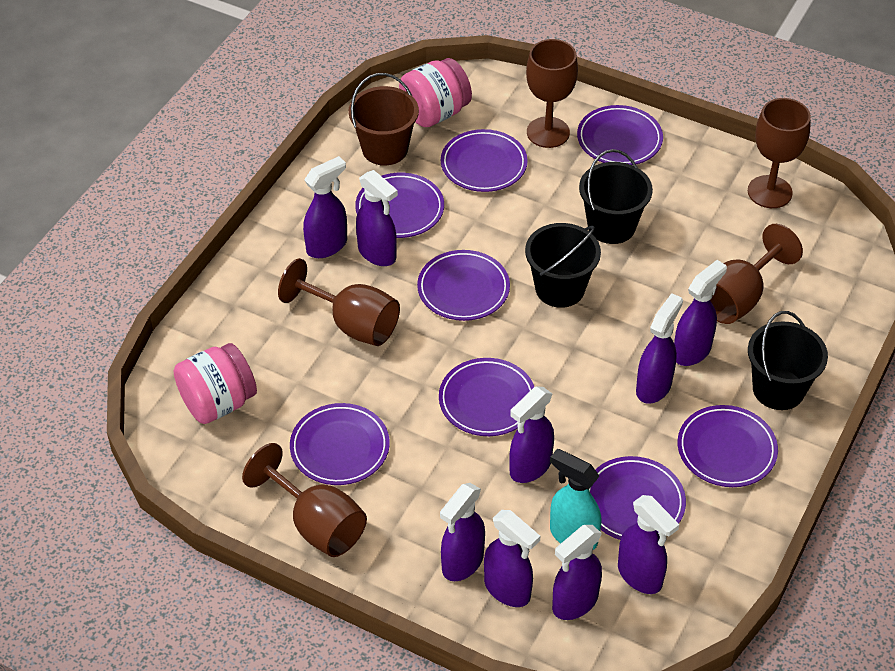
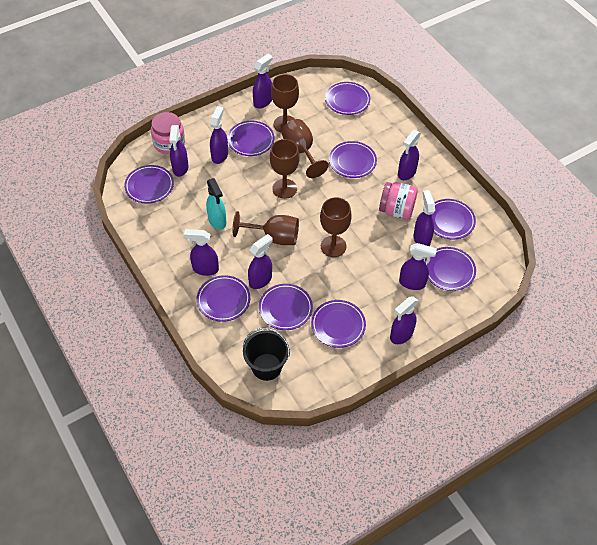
black bucket: 3 -> 1
brown bucket: 1 -> 0
purple plate: 8 -> 9

